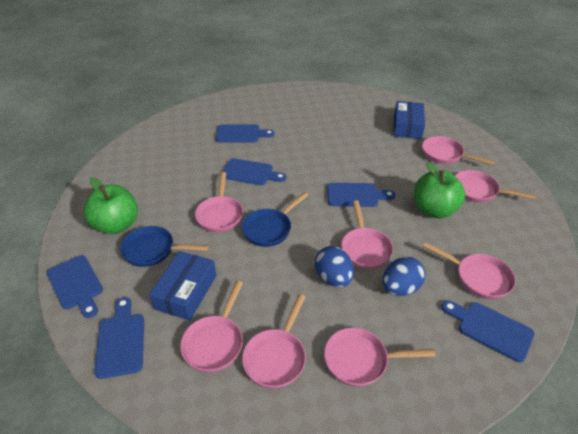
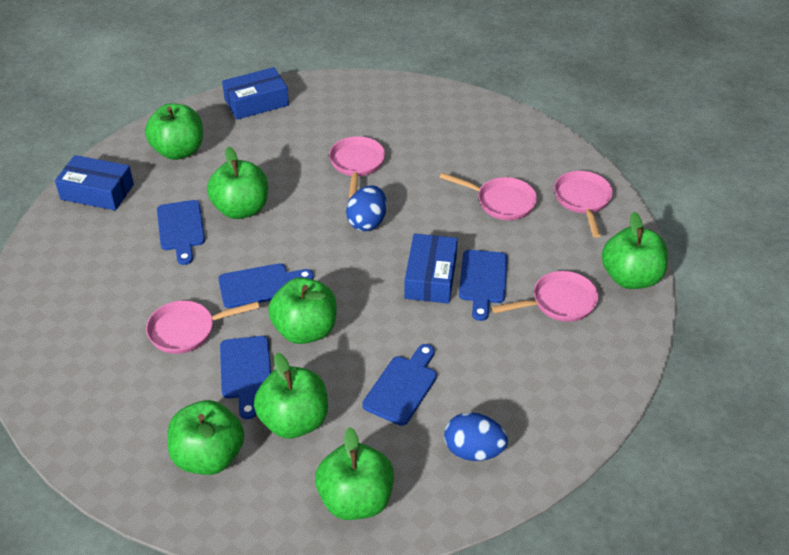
blue box: 2 -> 3
blue cutting board: 6 -> 5
blue pan: 2 -> 0
green apple: 2 -> 7
pink pan: 8 -> 5

